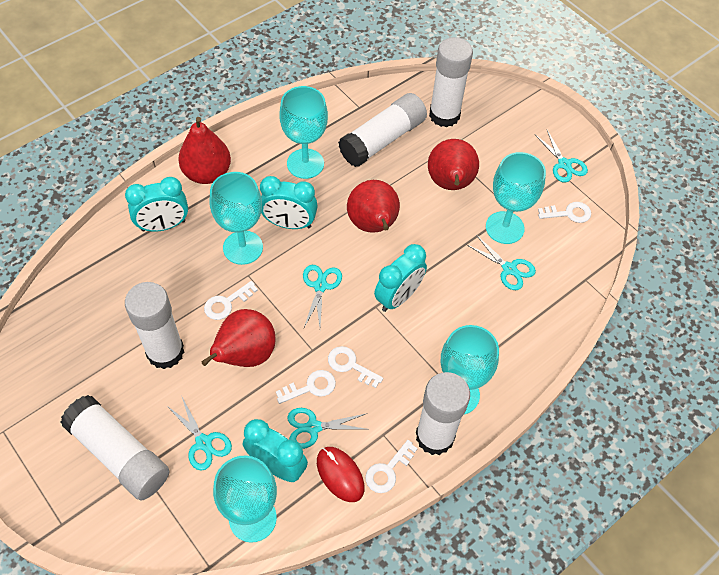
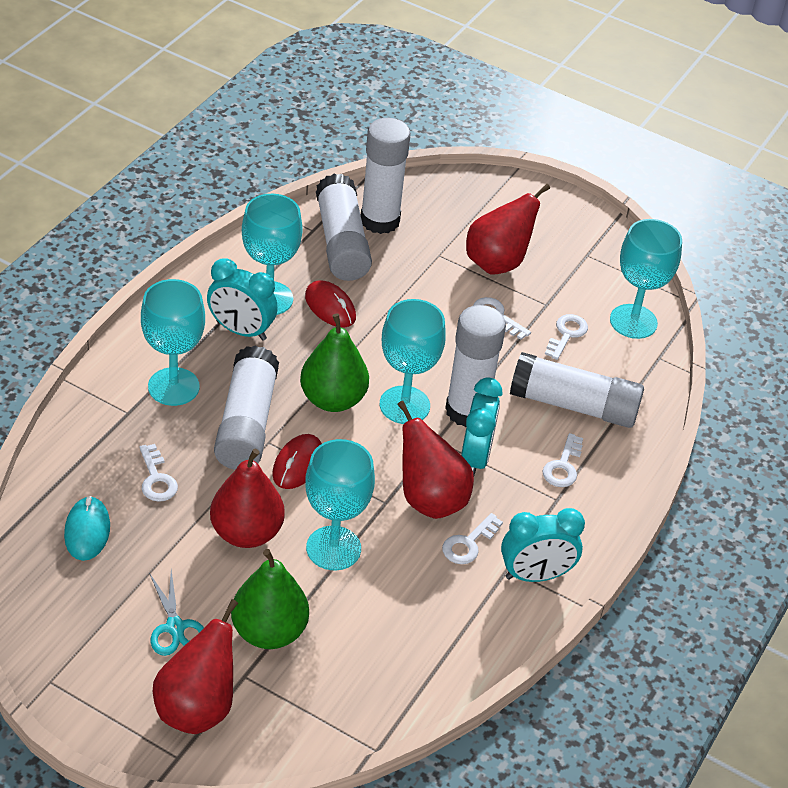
green pear: 0 -> 2
red mouse: 1 -> 2
turquoise clock: 4 -> 3
turquoise mouse: 0 -> 1
turquoise scissors: 5 -> 1

